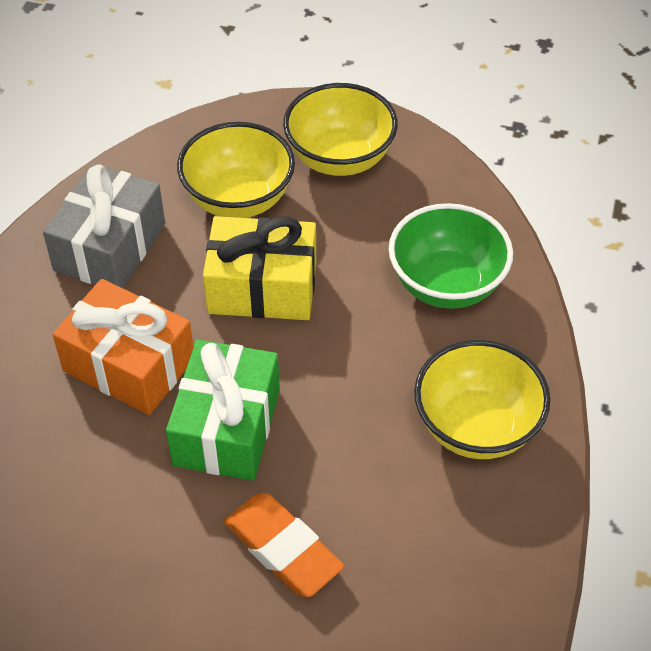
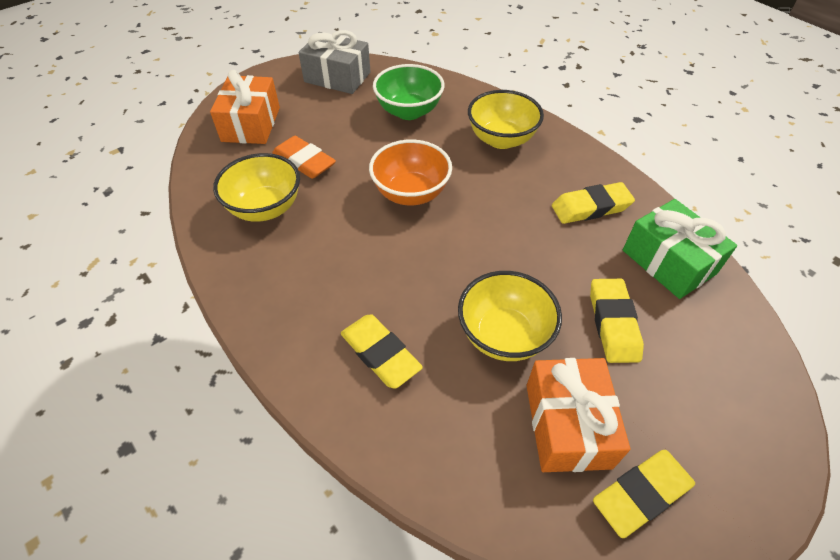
orange bowl: 0 -> 1
orange gift: 1 -> 2
yellow eraser: 0 -> 4
yellow gift: 1 -> 0

